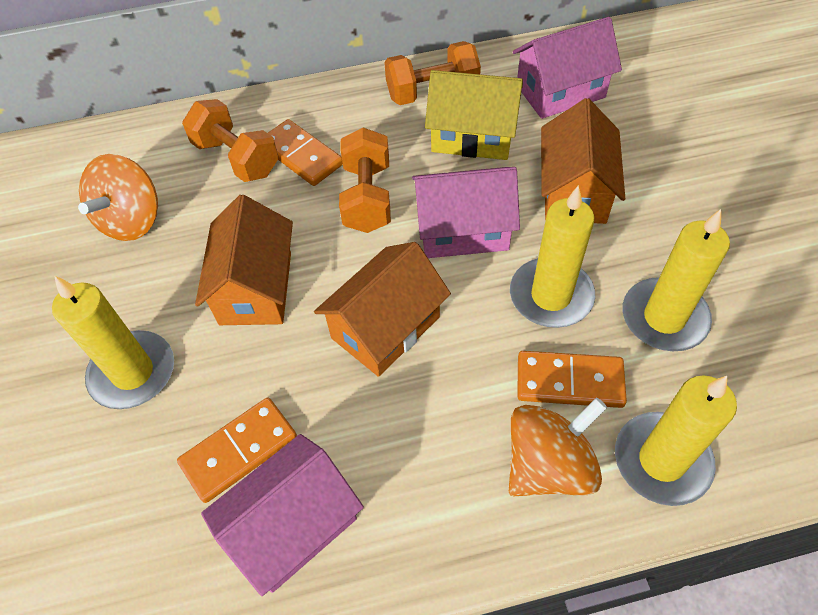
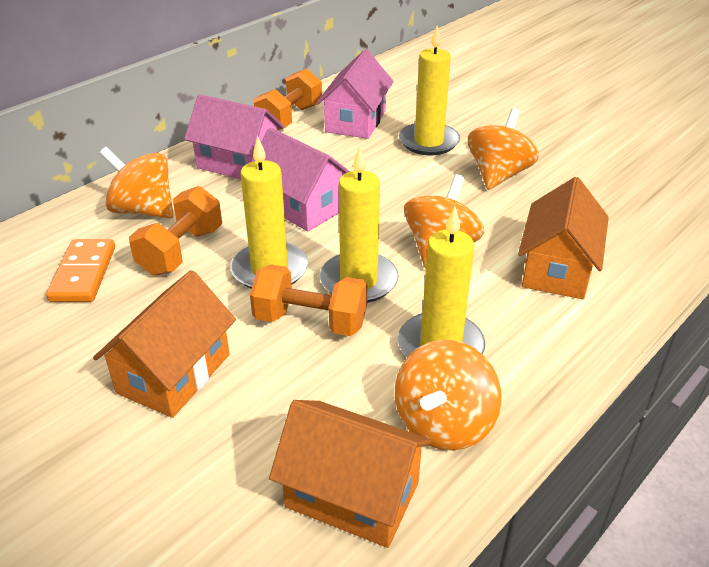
orange domino: 3 -> 1
orange spinning top: 2 -> 4
yellow house: 1 -> 0

